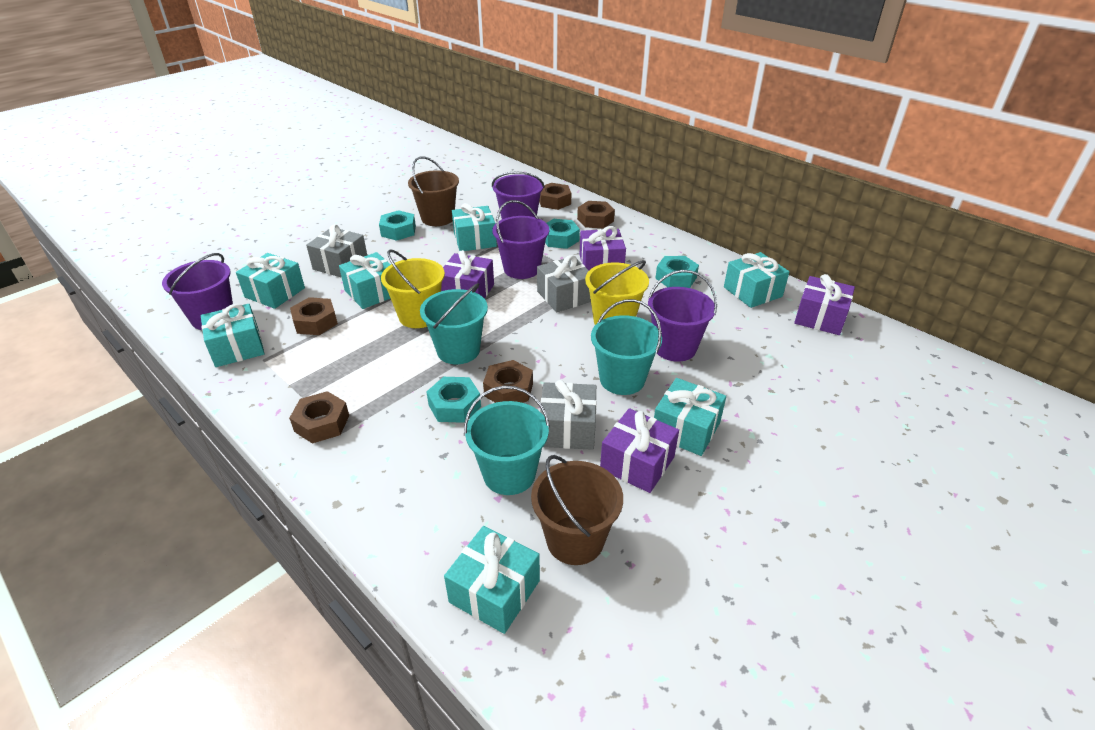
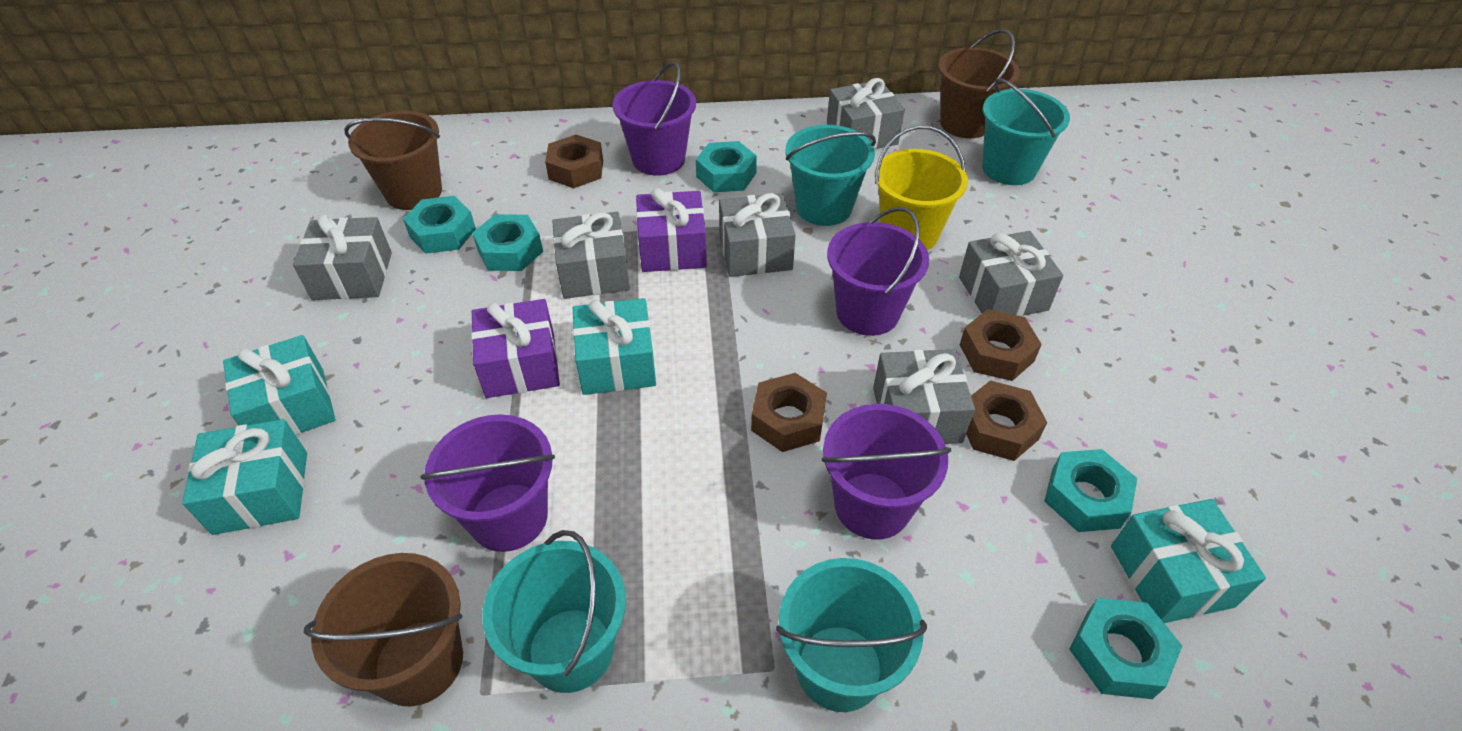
brown bucket: 2 -> 3
brown nut: 5 -> 4
grey gift: 3 -> 6
purple gift: 4 -> 2
turquoise bucket: 3 -> 4
turquoise gift: 7 -> 4
turquoise nut: 4 -> 5
yellow bucket: 2 -> 1

